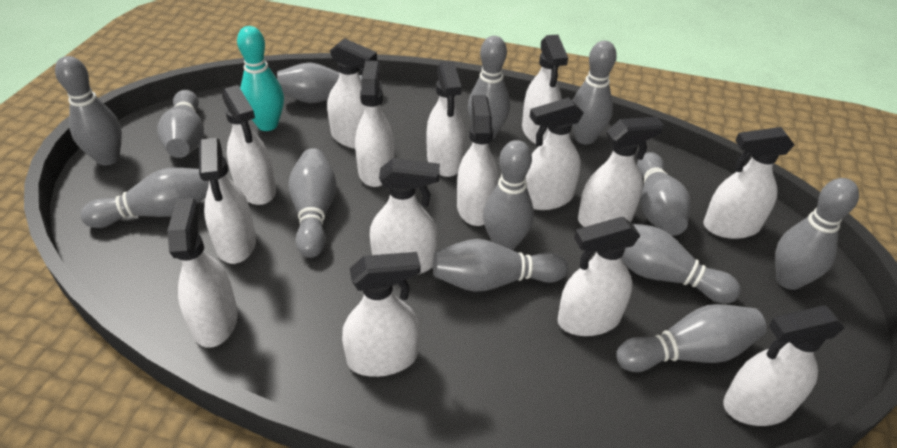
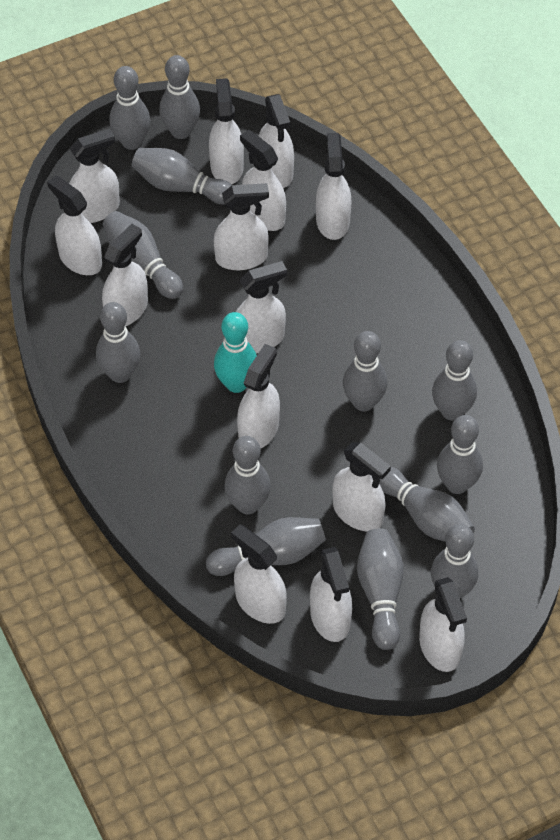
white spray bottle: 15 -> 14

